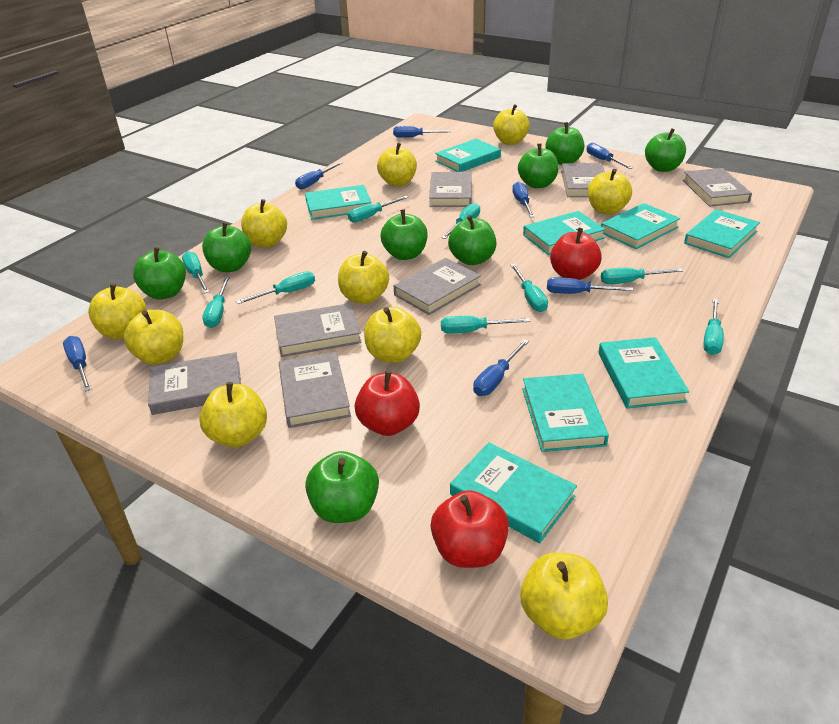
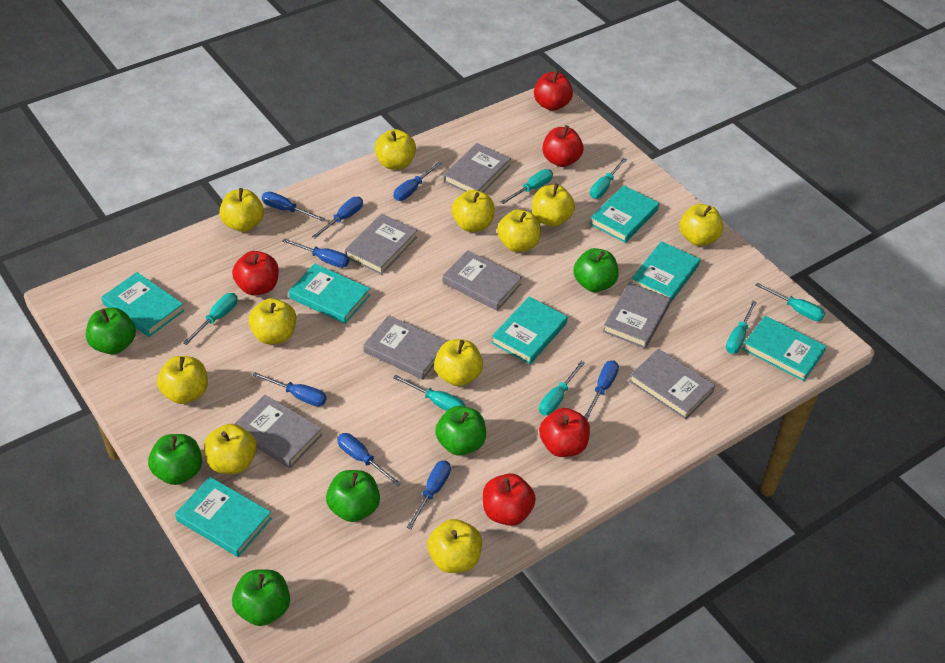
blue screwdriver: 7 -> 8
green apple: 8 -> 6
red apple: 3 -> 5
turquoise book: 8 -> 7
turquoise screwdriver: 9 -> 7
yellow apple: 10 -> 11

